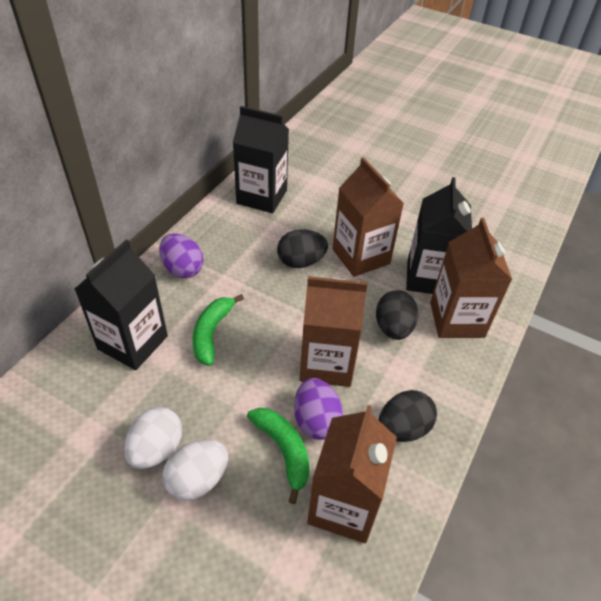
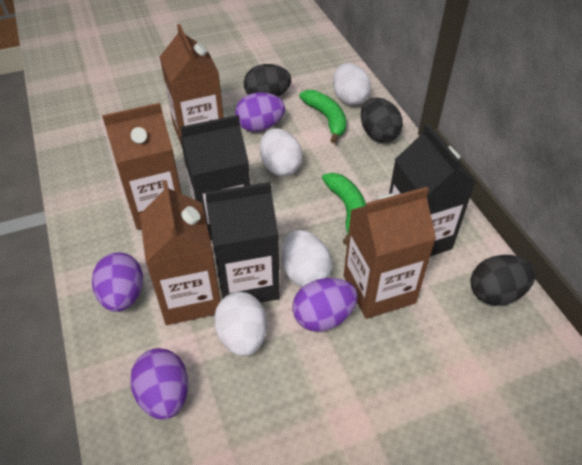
purple egg: 2 -> 4
white egg: 2 -> 4

